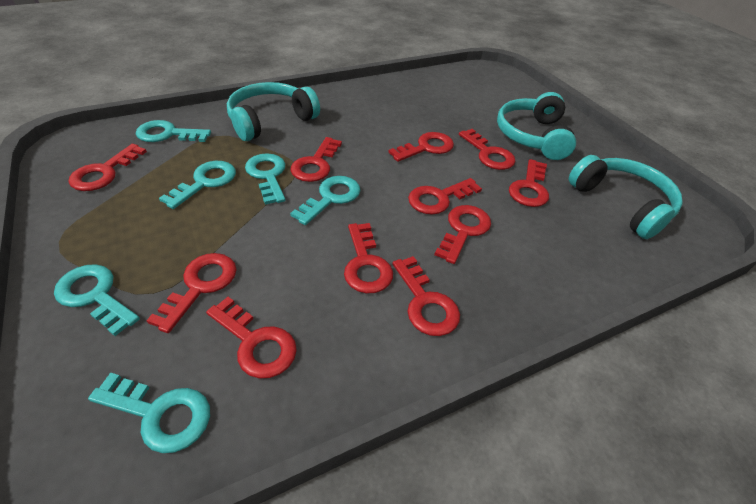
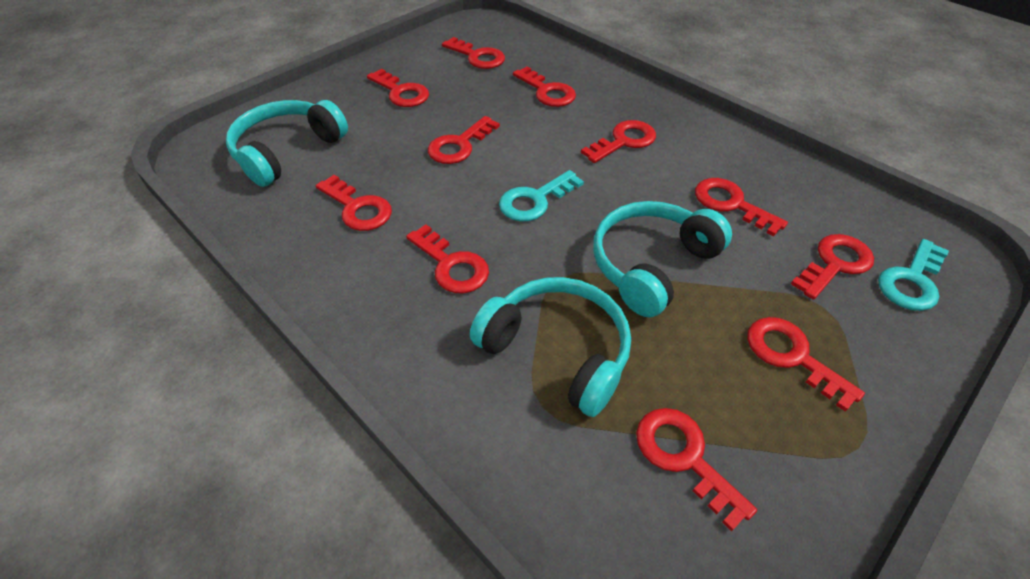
turquoise key: 6 -> 2

